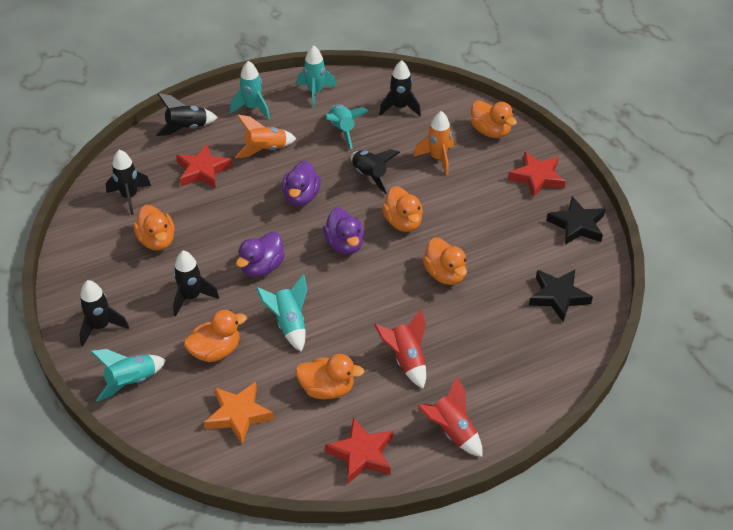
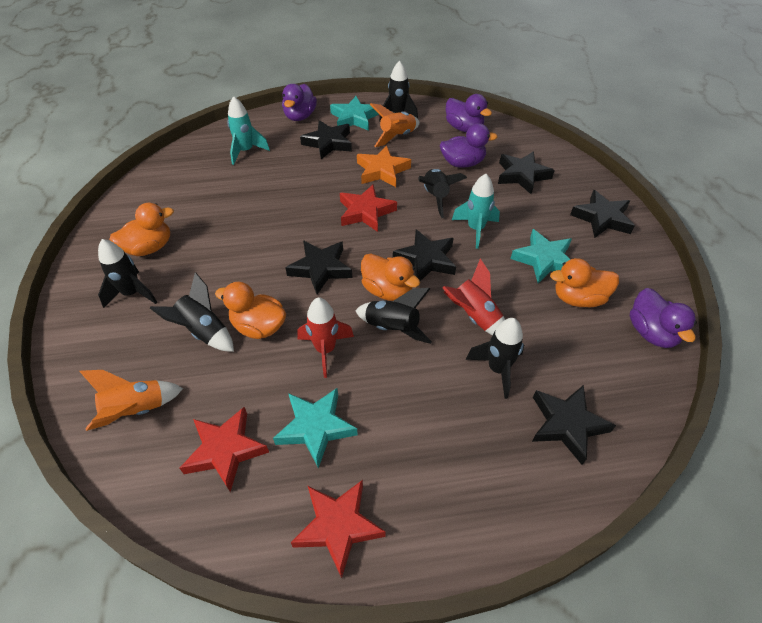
black star: 2 -> 6
orange duck: 6 -> 4
purple duck: 3 -> 4
turquoise rocket: 5 -> 2
turquoise star: 0 -> 3

